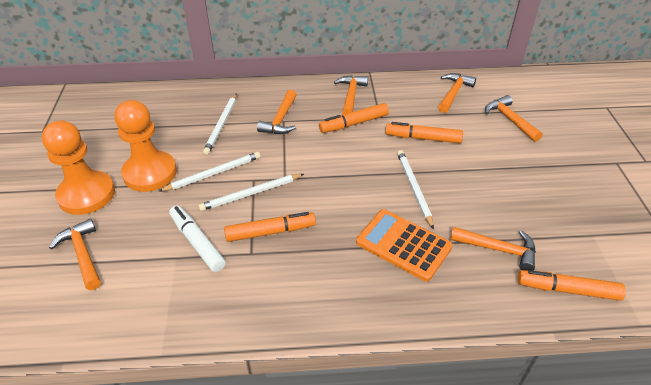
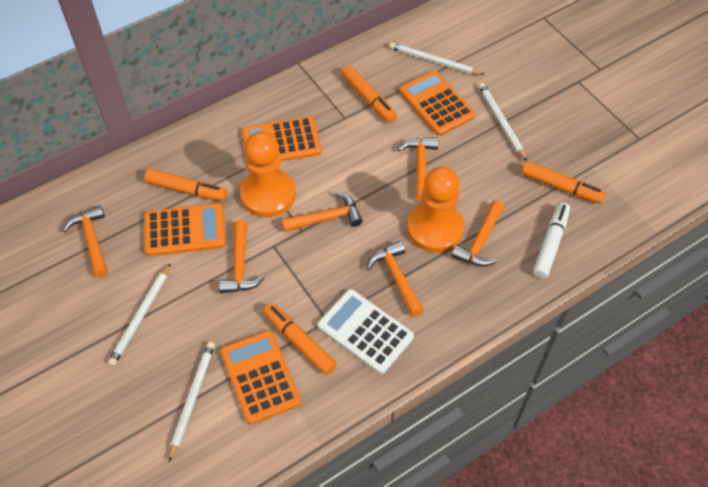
orange calculator: 1 -> 4
white calculator: 0 -> 1

